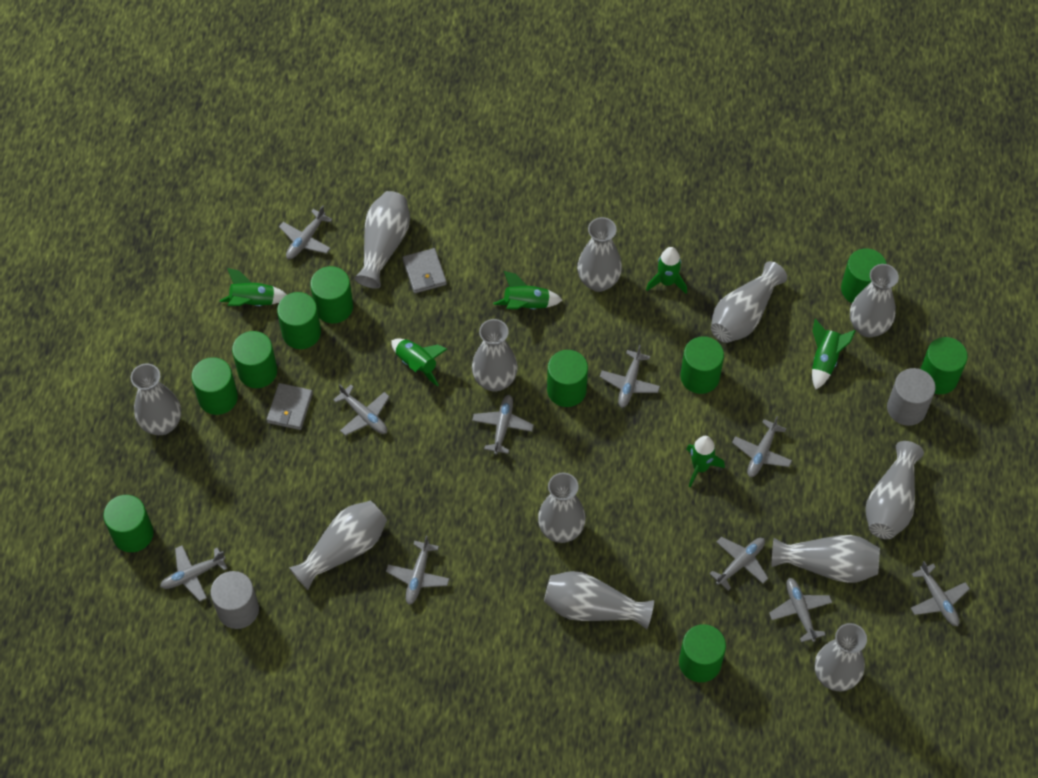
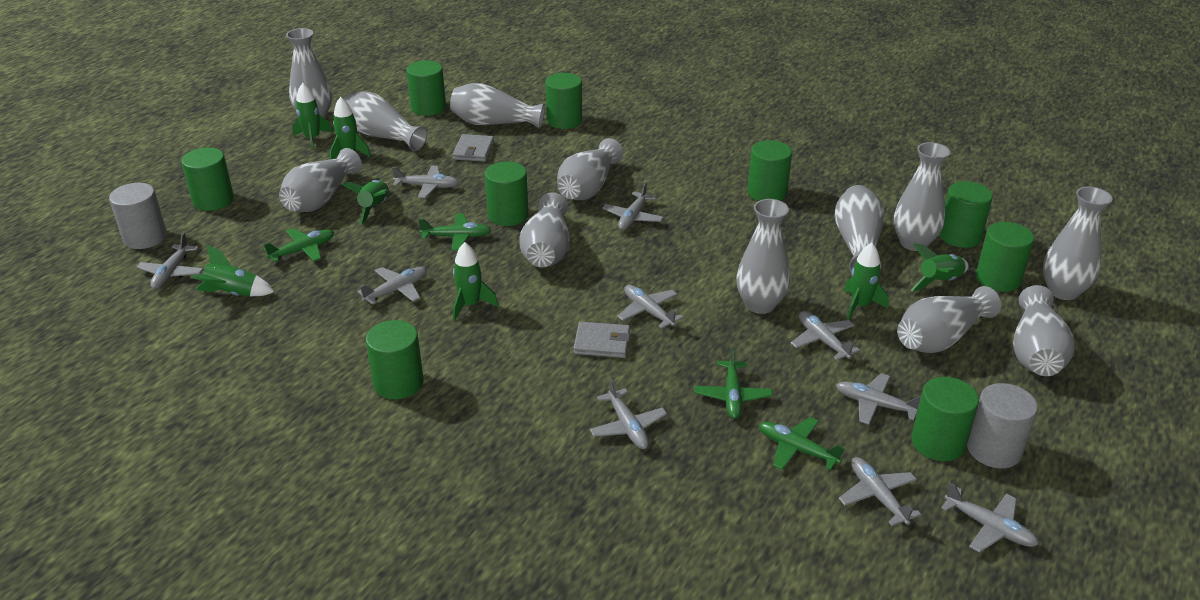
green cylinder: 10 -> 9
green plane: 0 -> 4
green rocket: 6 -> 7

